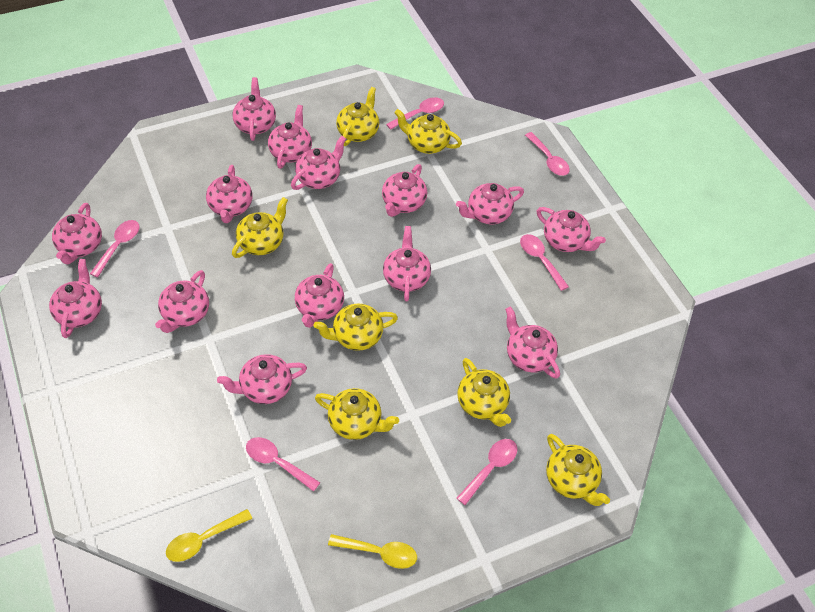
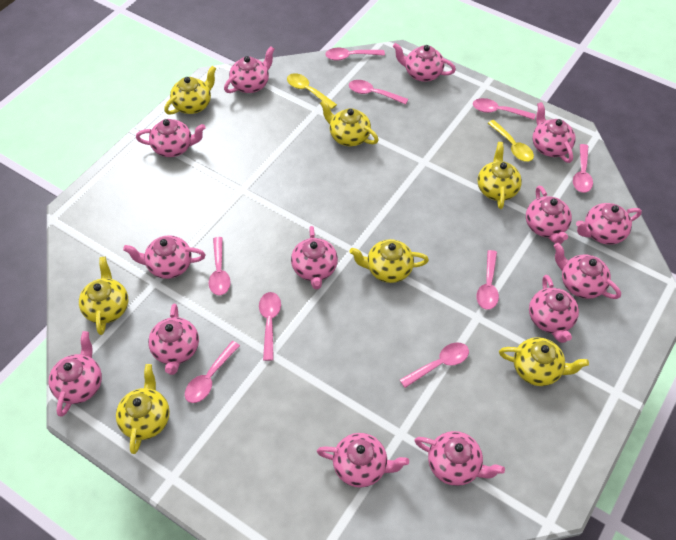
pink spoon: 6 -> 9

